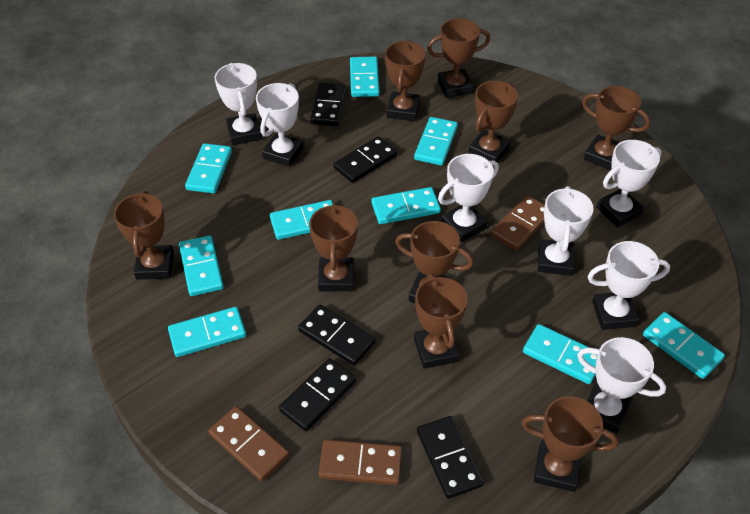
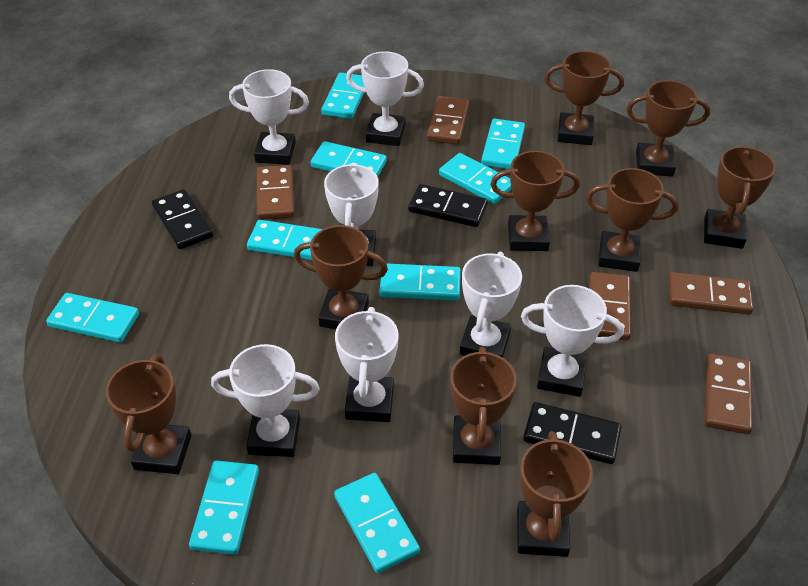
black domino: 5 -> 3
brown domino: 3 -> 5

